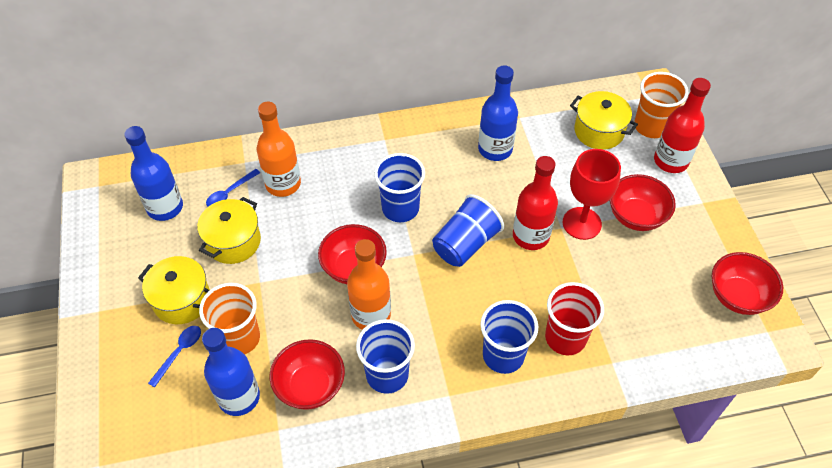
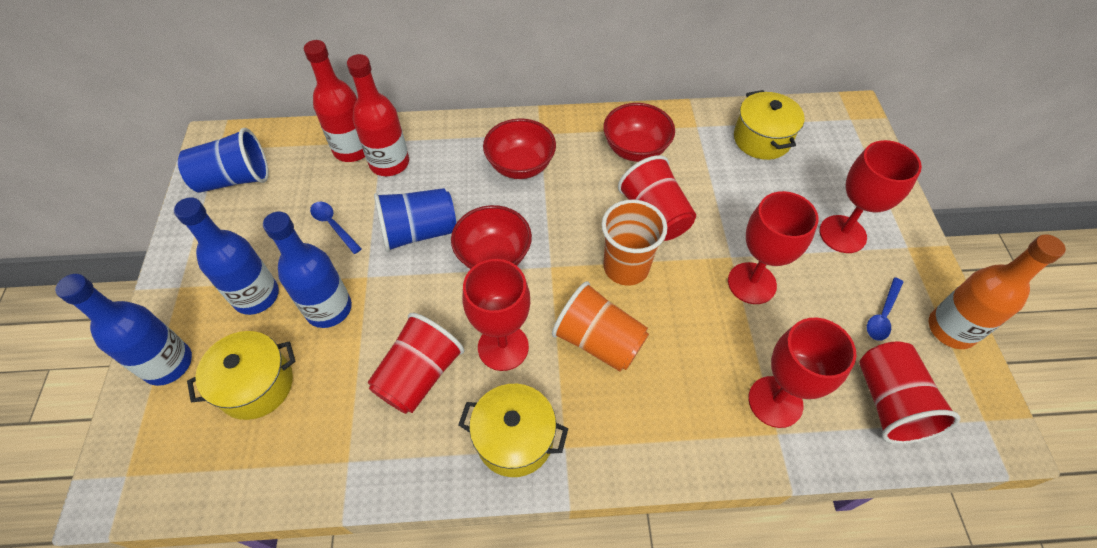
blue cup: 4 -> 2
orange bottle: 2 -> 1
red bowl: 4 -> 3
red cup: 1 -> 3
red goblet: 1 -> 4

